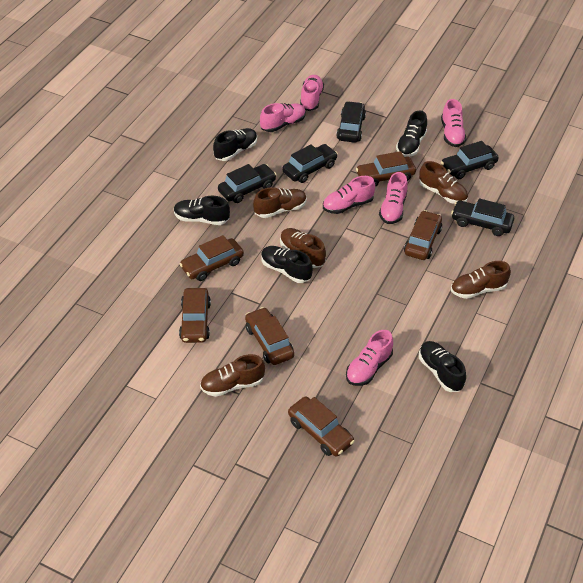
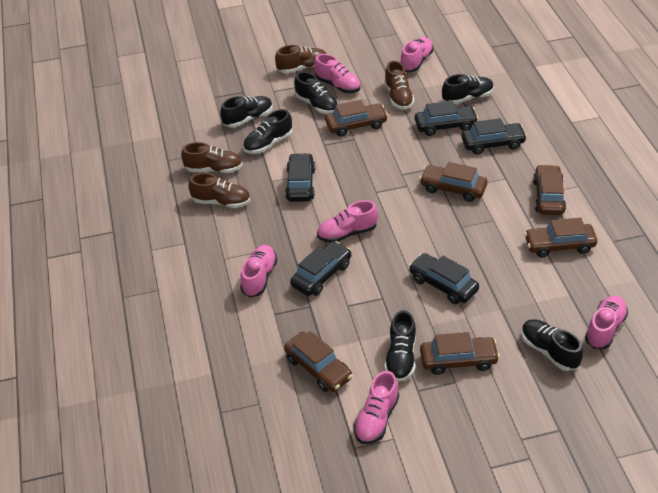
black shoe: 5 -> 6
brown shoe: 5 -> 4

